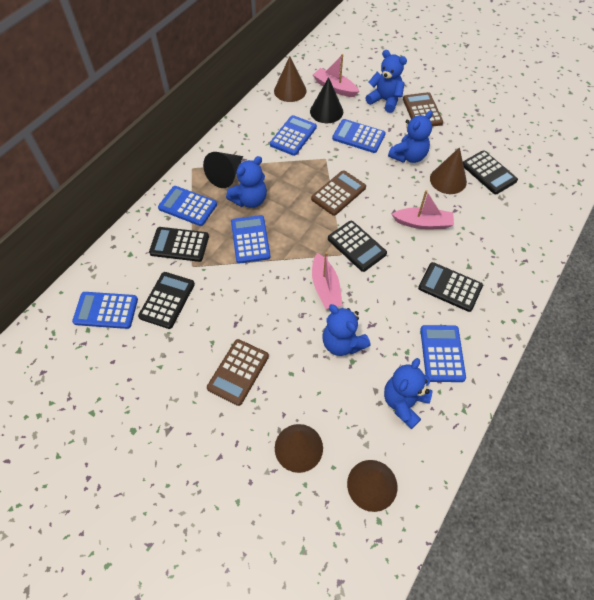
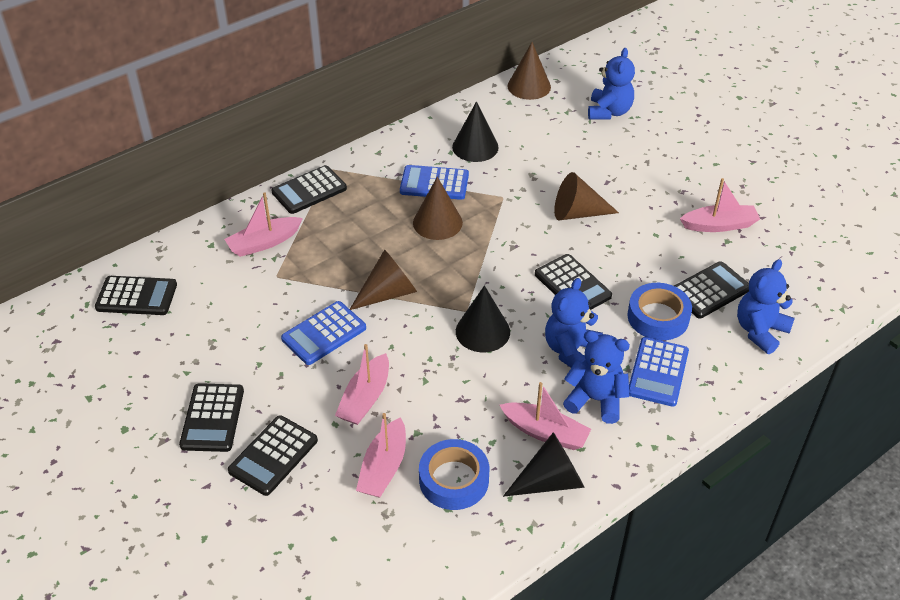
black calculator: 5 -> 6
black cone: 2 -> 3
blue calculator: 6 -> 3
blue tape: 0 -> 2
blue teddy bear: 5 -> 4
brown calculator: 3 -> 0
pink boat: 3 -> 5

